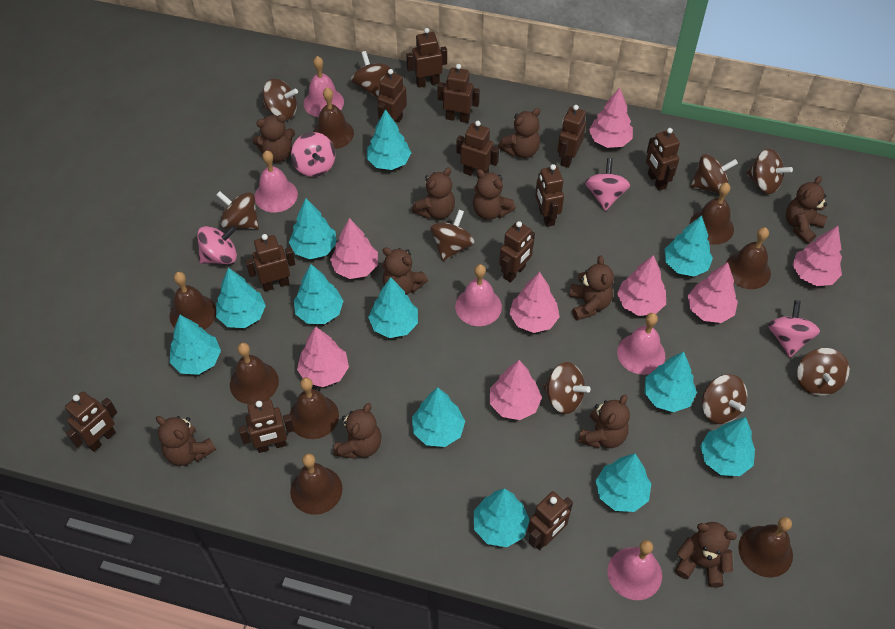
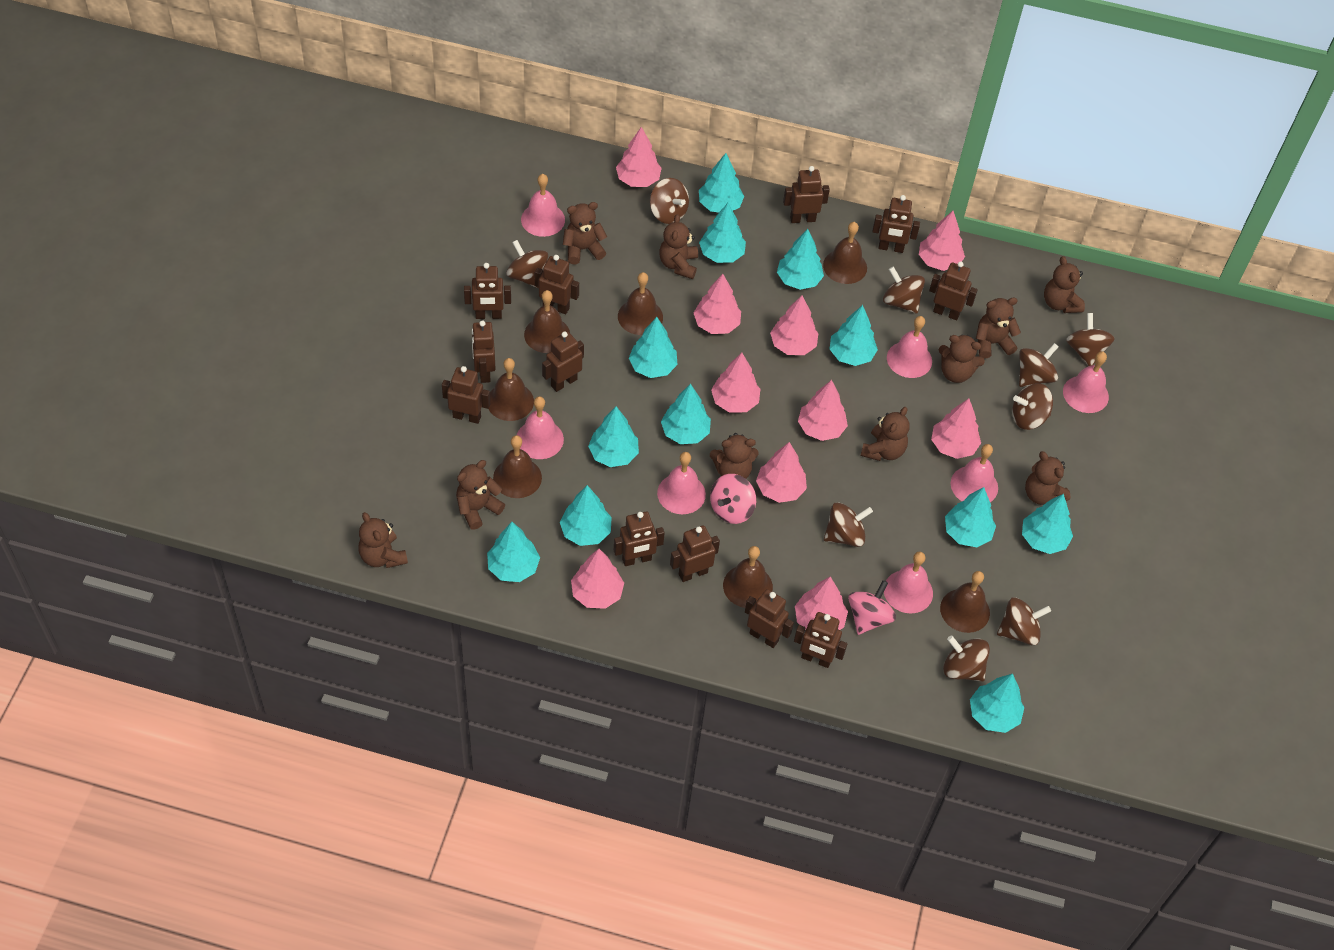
brown bell: 8 -> 7
brown teddy bear: 11 -> 10
pink bell: 5 -> 7
pink spinning top: 4 -> 2
pink tree: 8 -> 10

